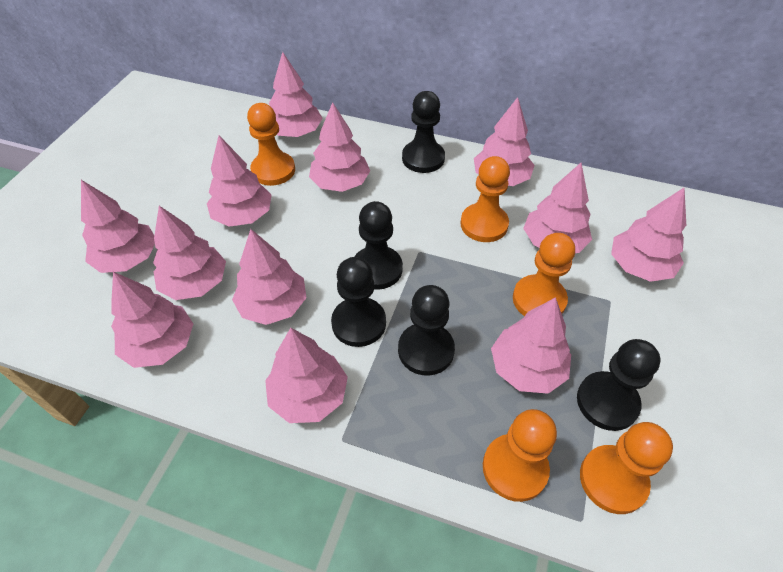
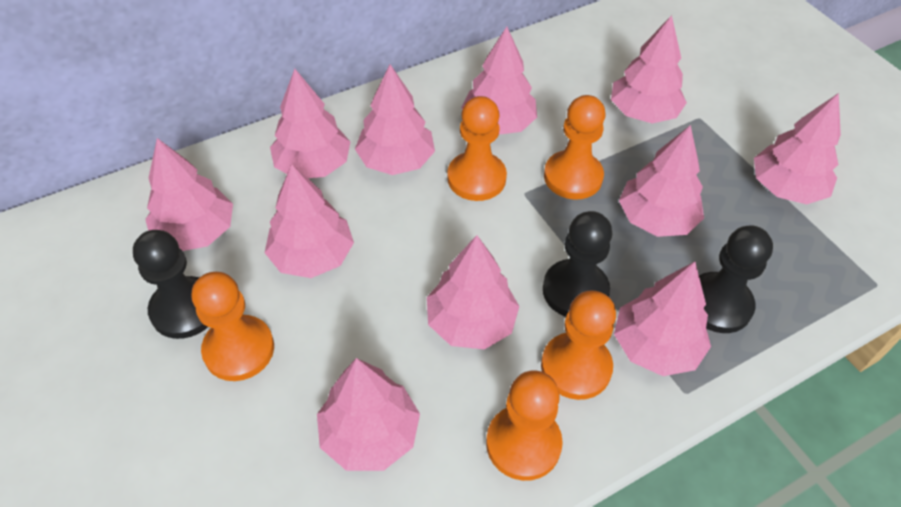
black pawn: 5 -> 3
pink tree: 12 -> 11

